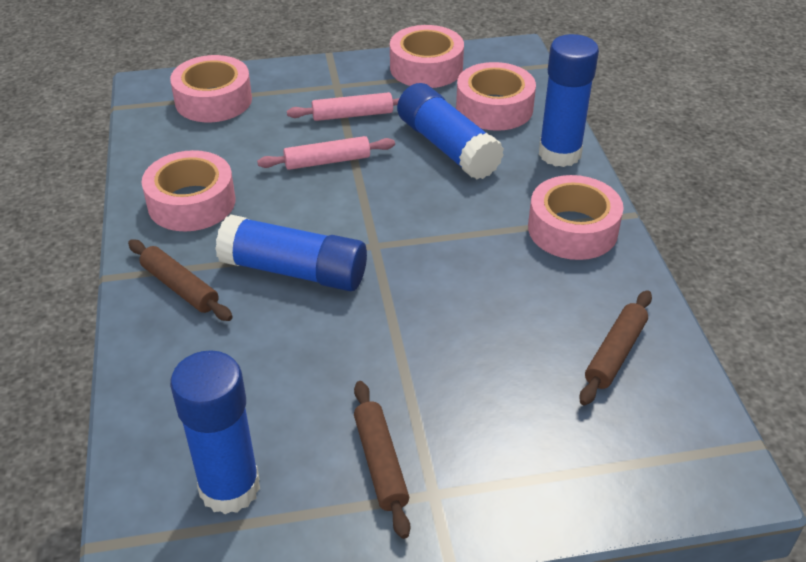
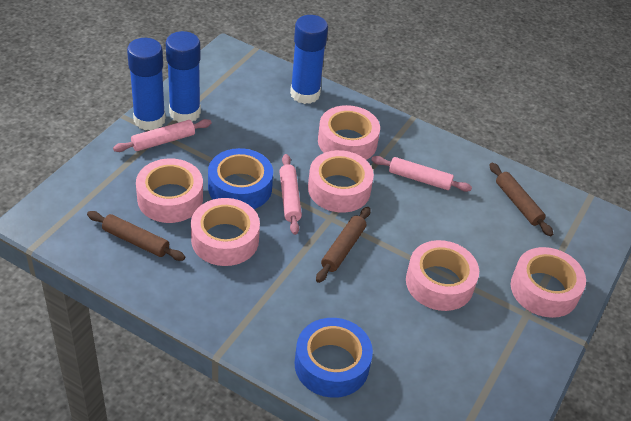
blue glue stick: 4 -> 3
blue tape: 0 -> 2
pink rolling pin: 2 -> 3
pink tape: 5 -> 6

